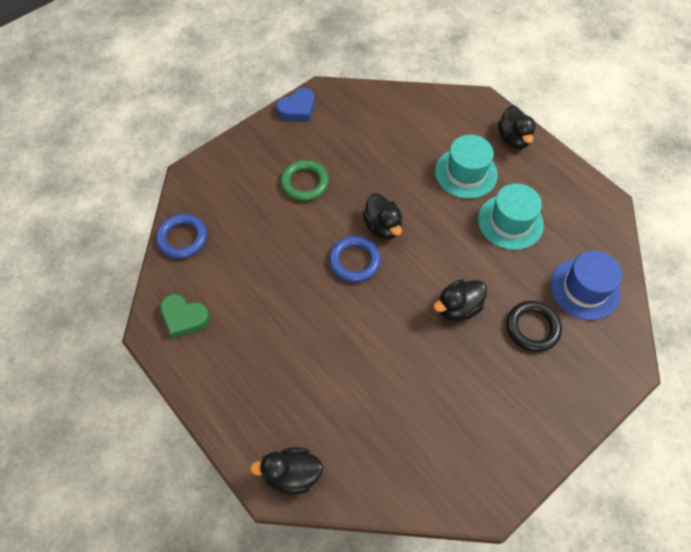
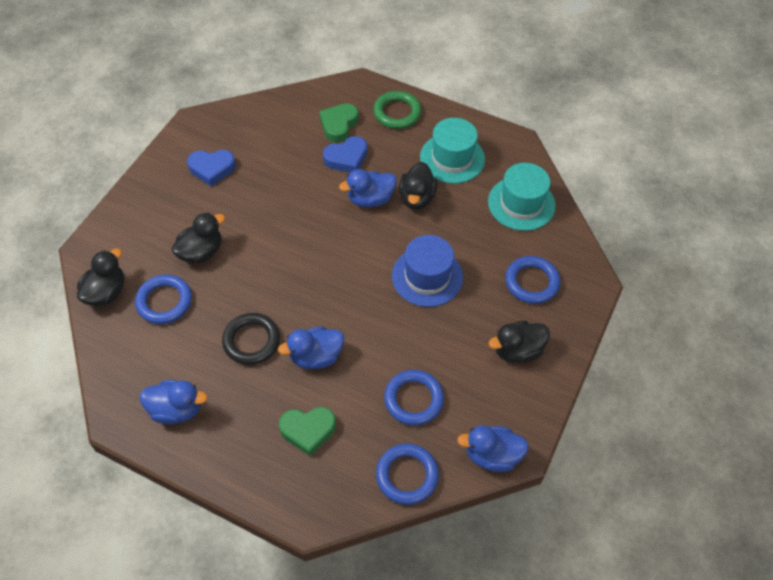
blue duck: 0 -> 4
blue heart: 1 -> 2
blue ring: 2 -> 4
green heart: 1 -> 2

